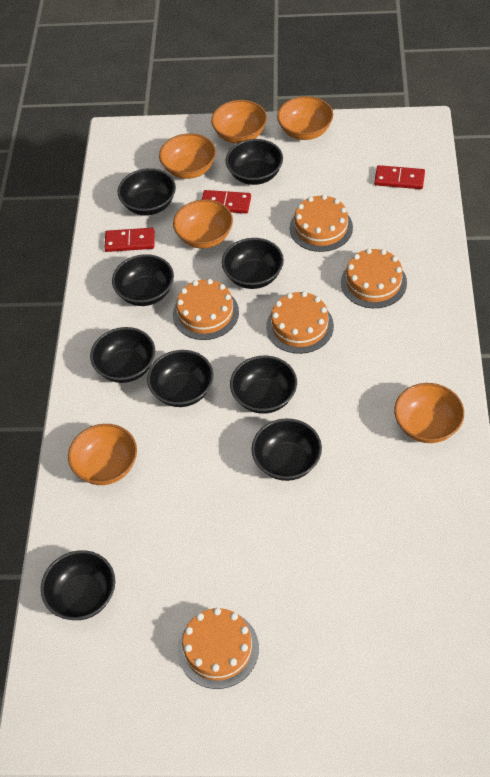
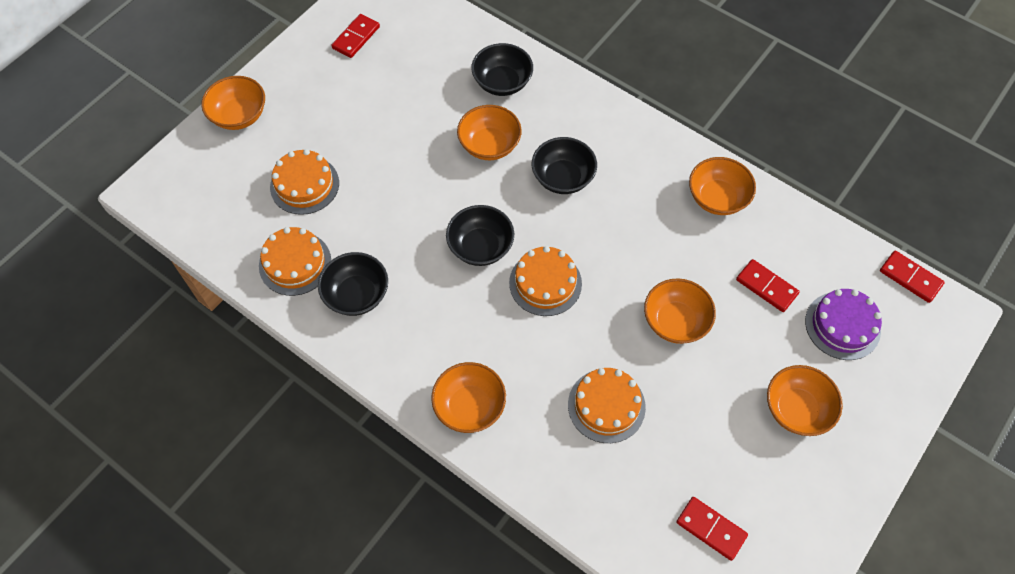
black bowl: 9 -> 4
orange cake: 5 -> 4
purple cake: 0 -> 1
red domino: 3 -> 4

